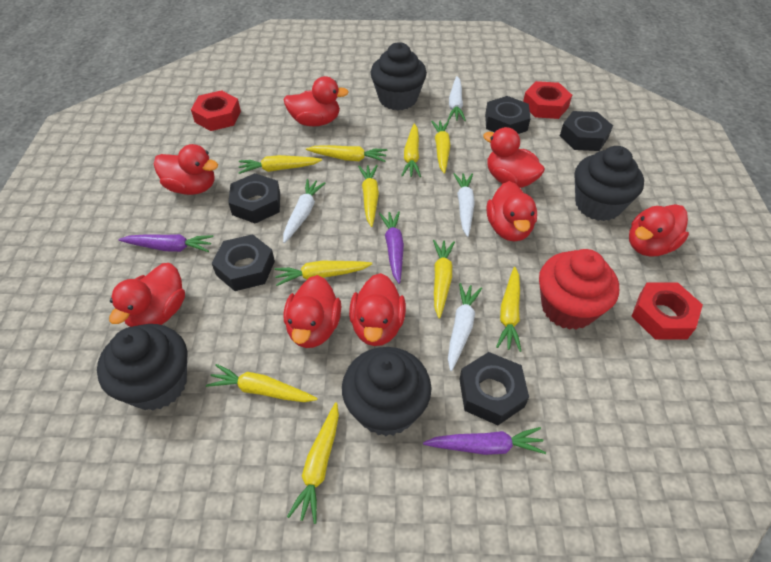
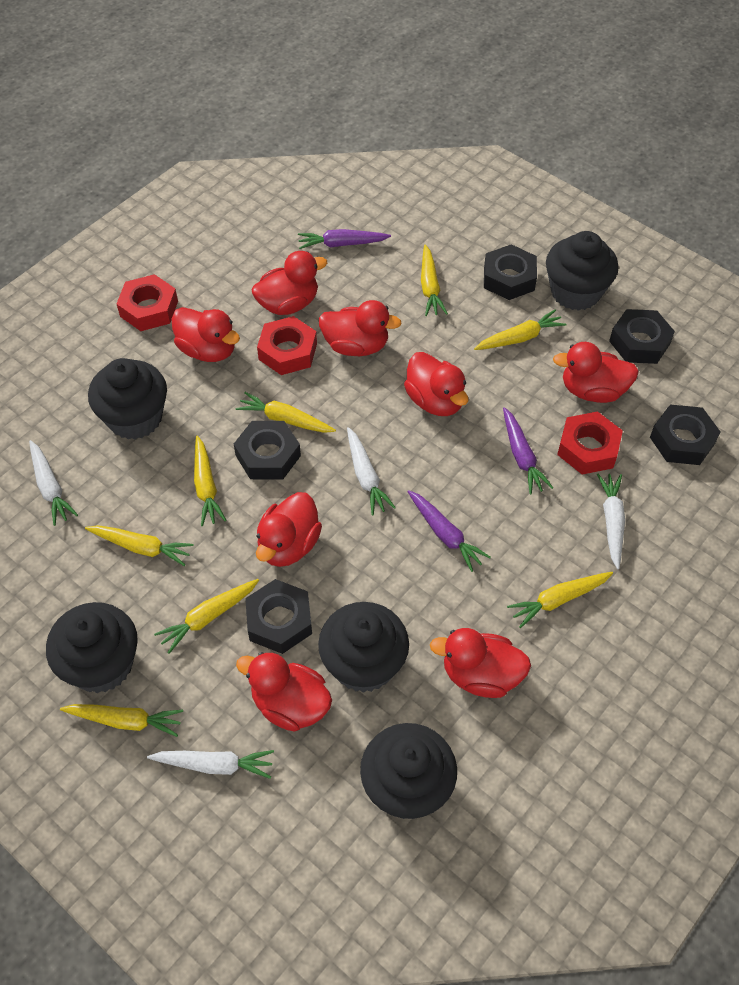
black cupcake: 4 -> 5
red cupcake: 1 -> 0
yellow carrot: 10 -> 8

